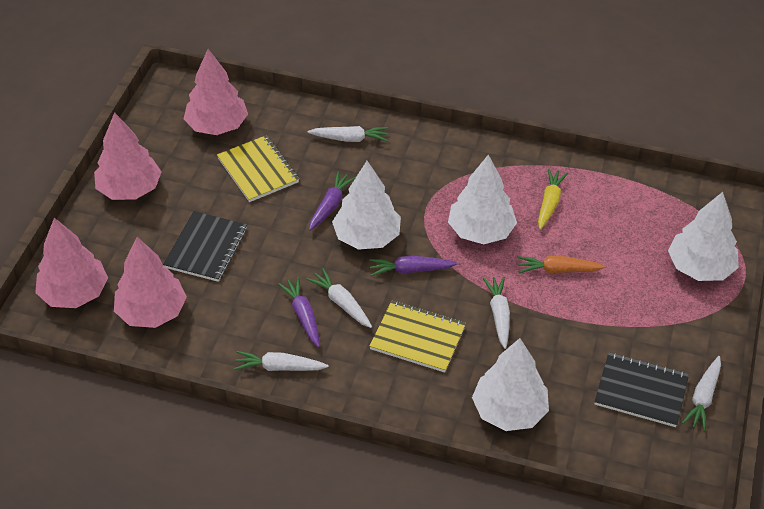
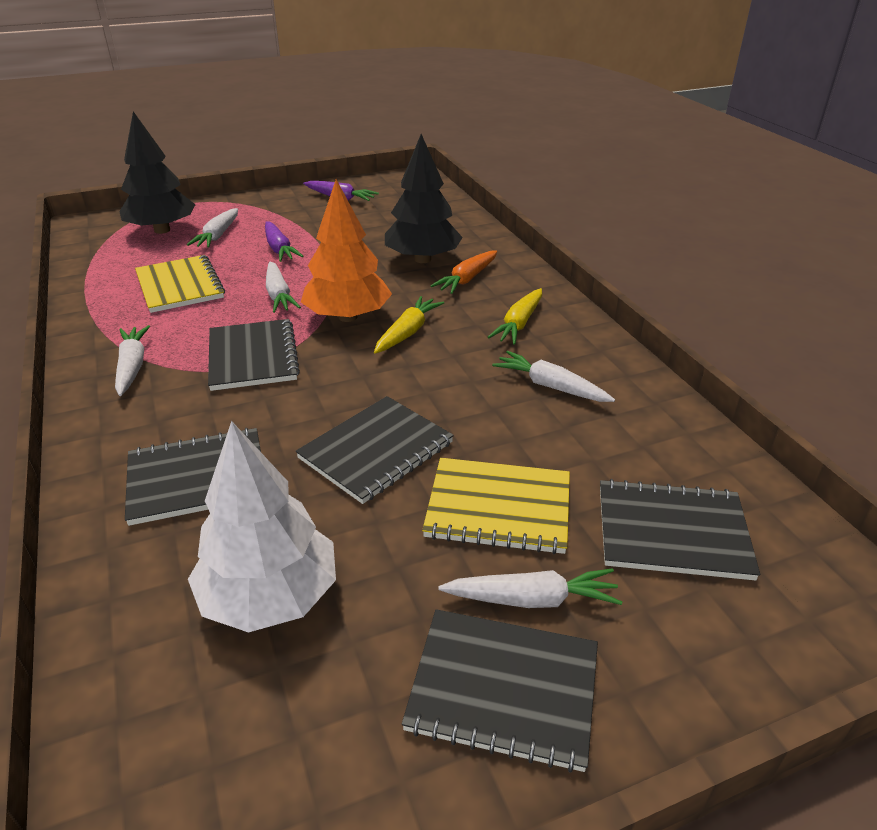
black notebook: 2 -> 5
black tree: 0 -> 2
orange tree: 0 -> 1
pink tree: 4 -> 0
purple carrot: 3 -> 2
white tree: 4 -> 1
yellow carrot: 1 -> 2

